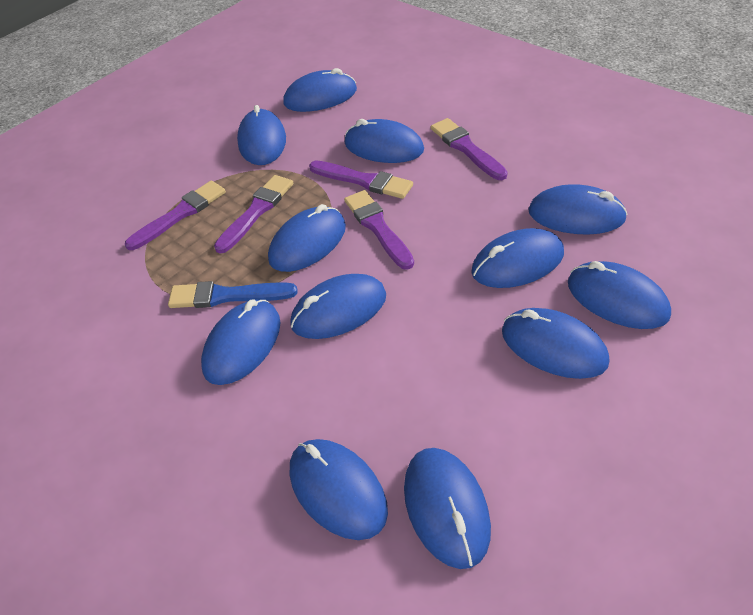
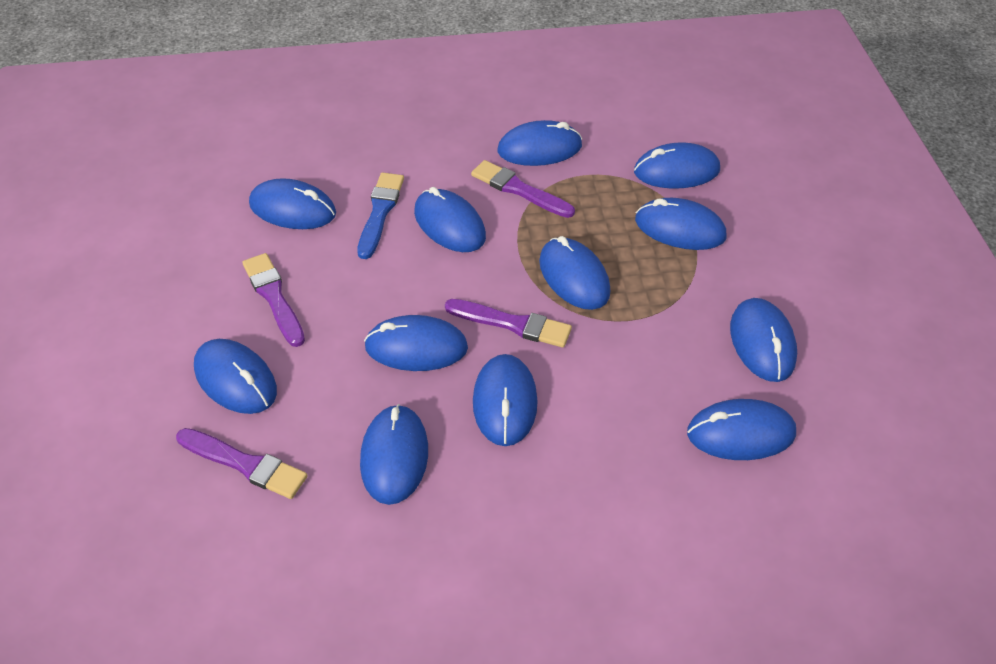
purple brush: 5 -> 4

